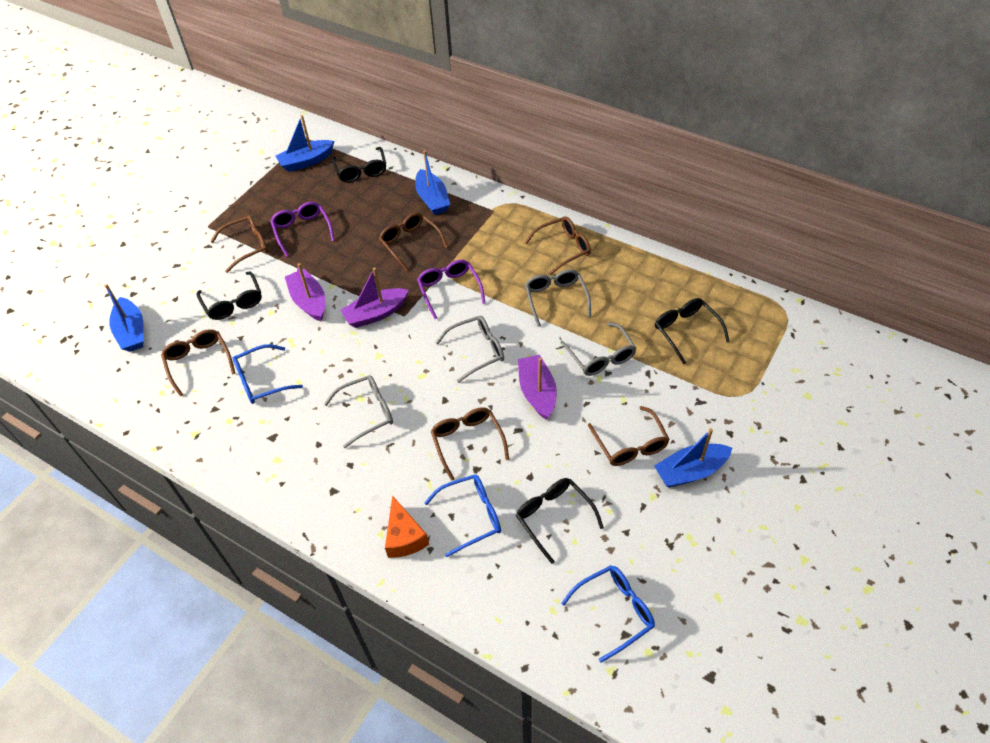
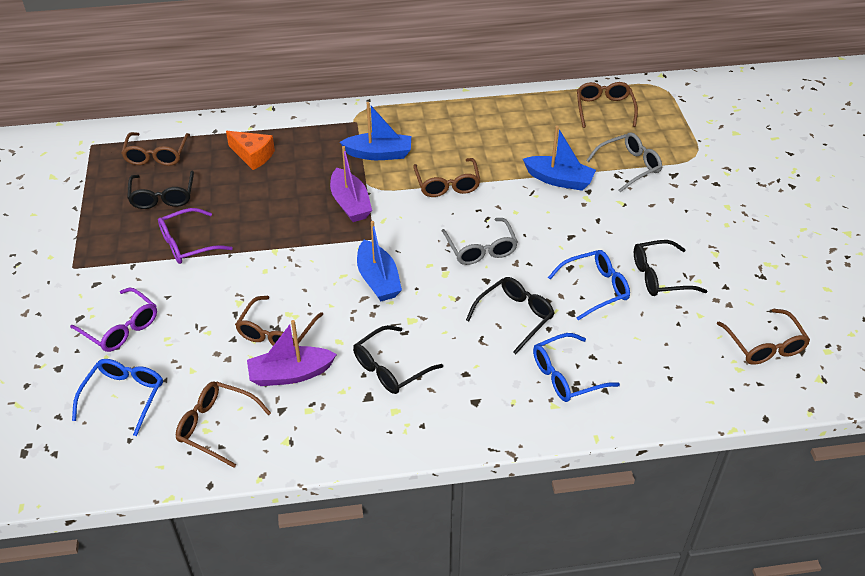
blue boat: 4 -> 3
grey glasses: 4 -> 2
purple boat: 3 -> 2

